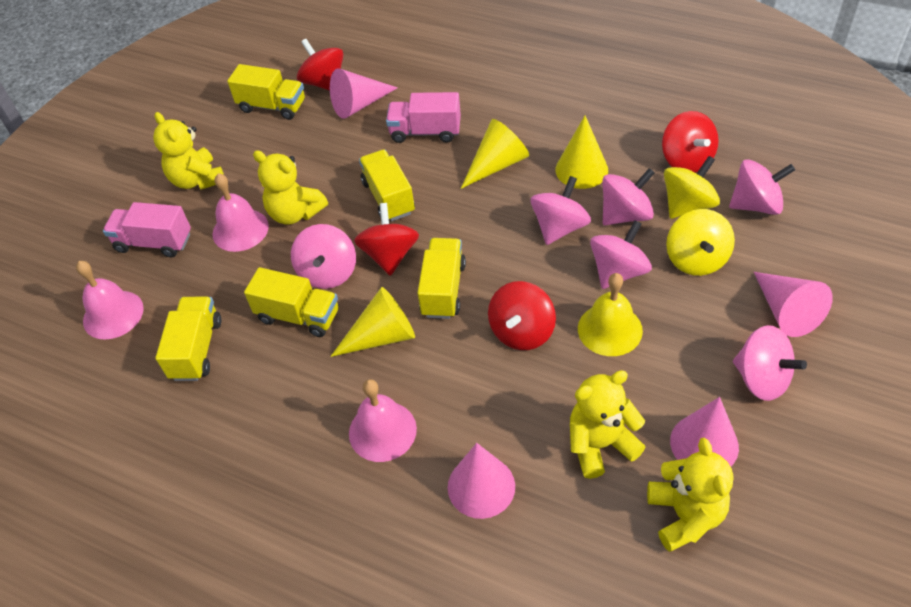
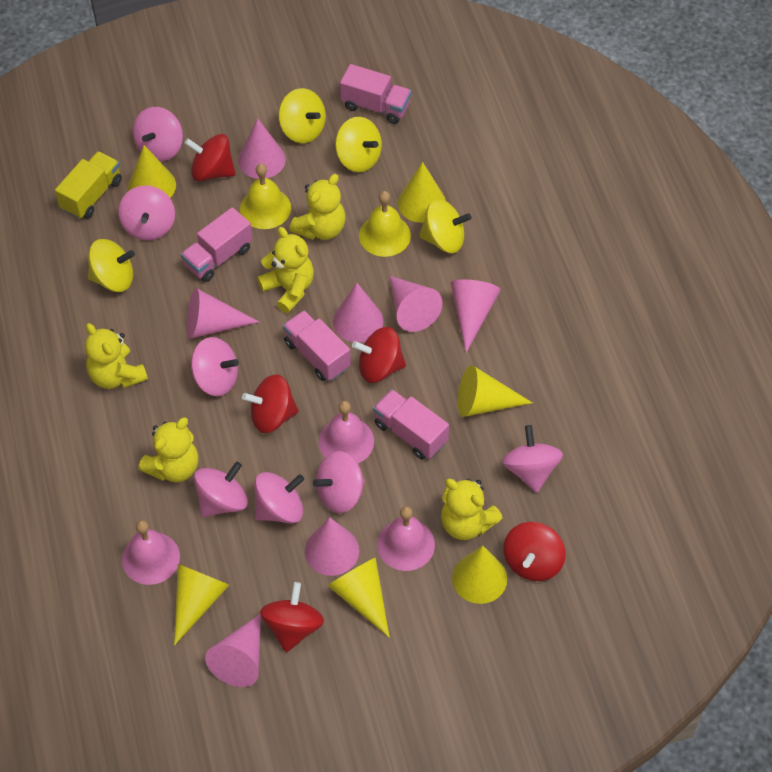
pink cone: 4 -> 7
pink spinning top: 6 -> 7
pink truck: 2 -> 4
red spinning top: 4 -> 5
yellow bell: 1 -> 2
yellow cone: 3 -> 6
yellow spinning top: 2 -> 4
yellow teddy bear: 4 -> 5
yellow truck: 5 -> 1

